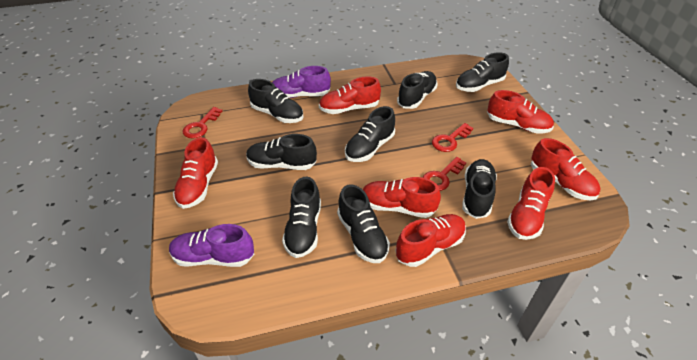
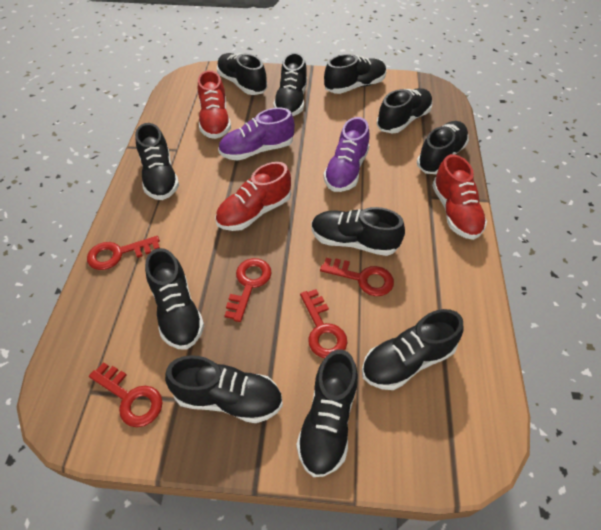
black shoe: 8 -> 11
red key: 3 -> 5
red shoe: 7 -> 3

